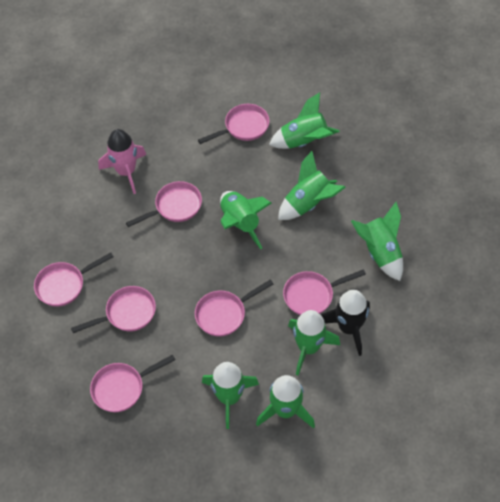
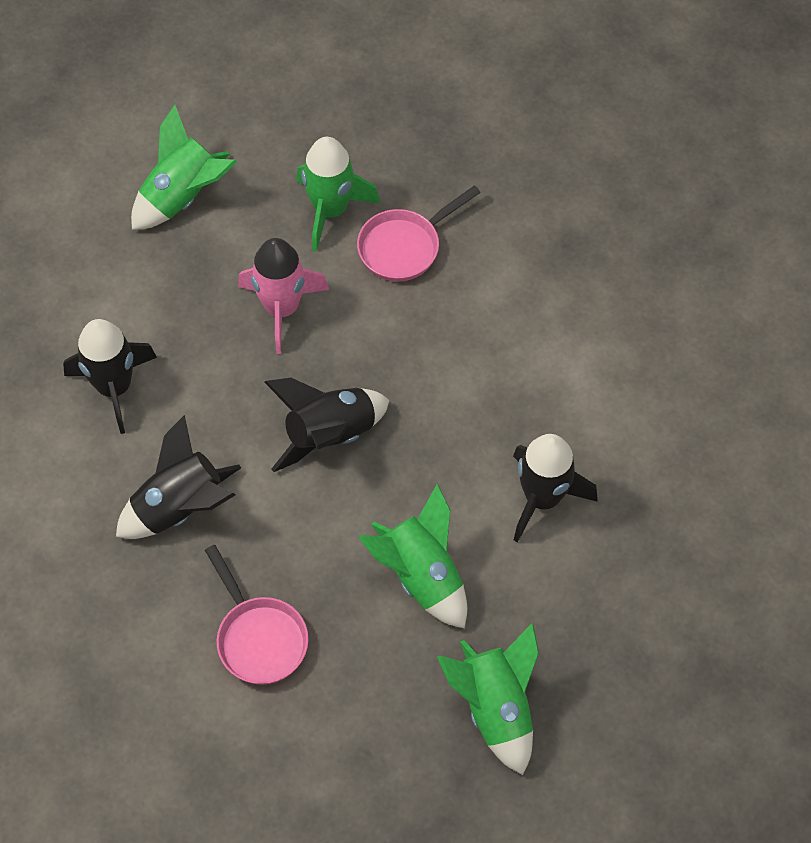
black rocket: 1 -> 4
green rocket: 7 -> 4
pink pan: 7 -> 2

